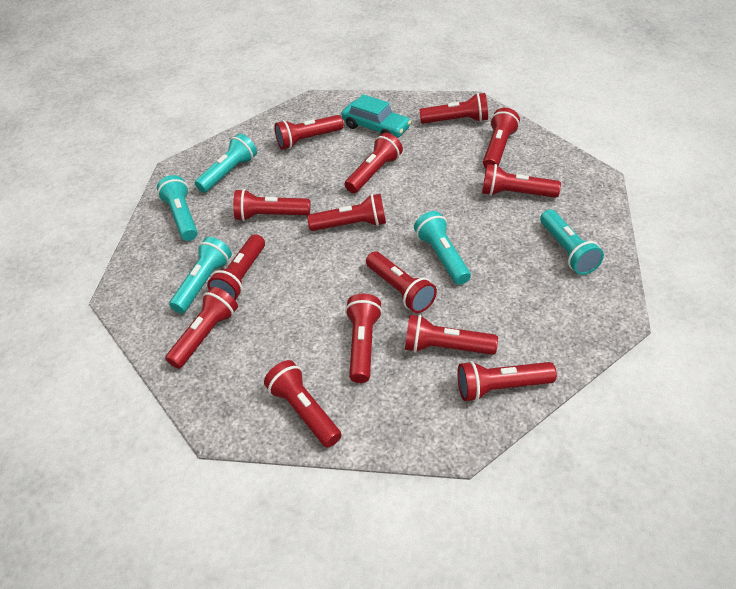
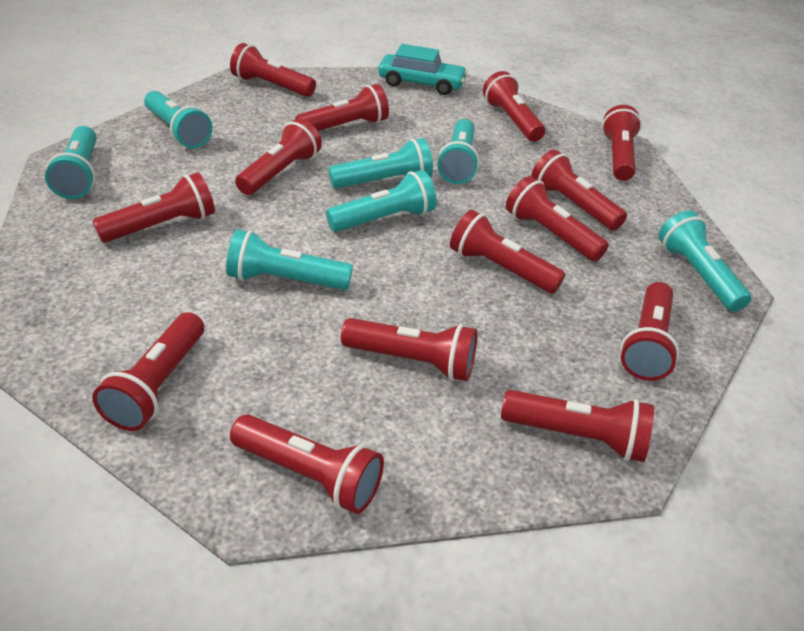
turquoise flashlight: 5 -> 7

